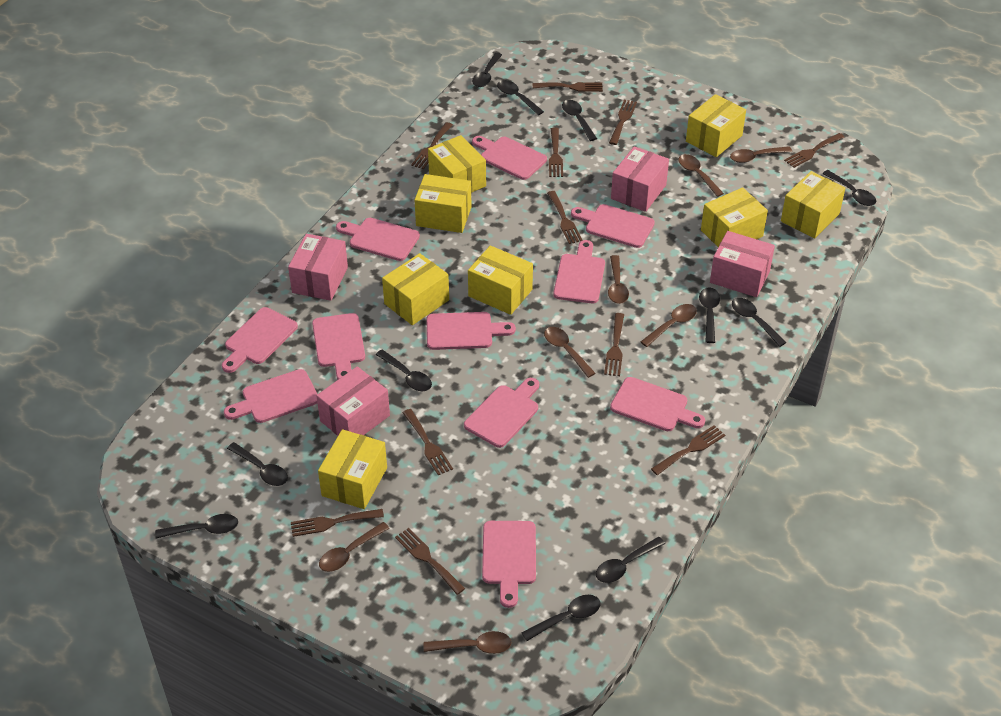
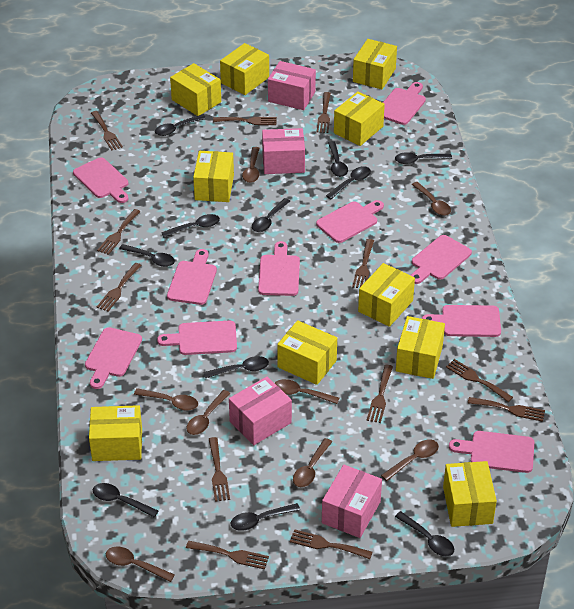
brown fork: 11 -> 12
brown spoon: 7 -> 8
pink cutting board: 11 -> 10
yellow box: 8 -> 10

